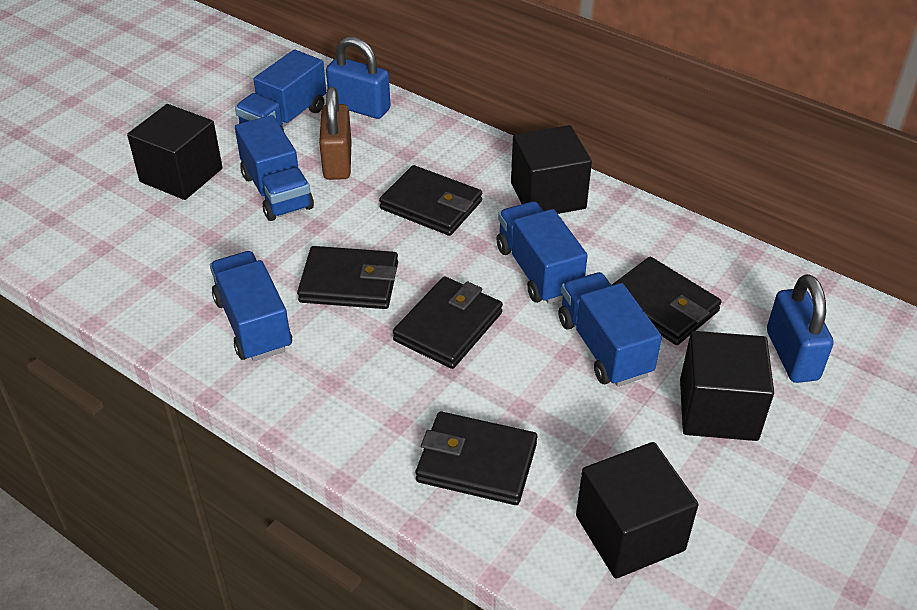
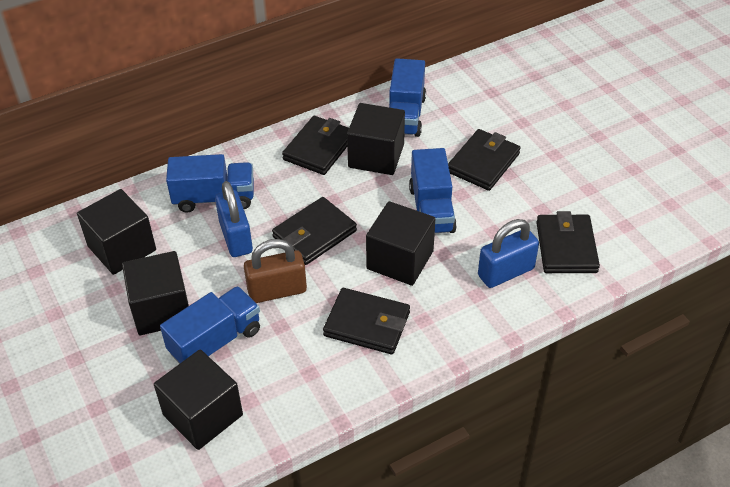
black cube: 4 -> 5
blue truck: 5 -> 4

